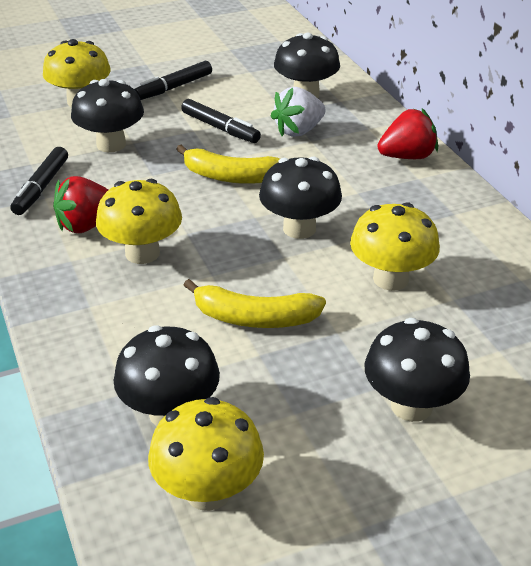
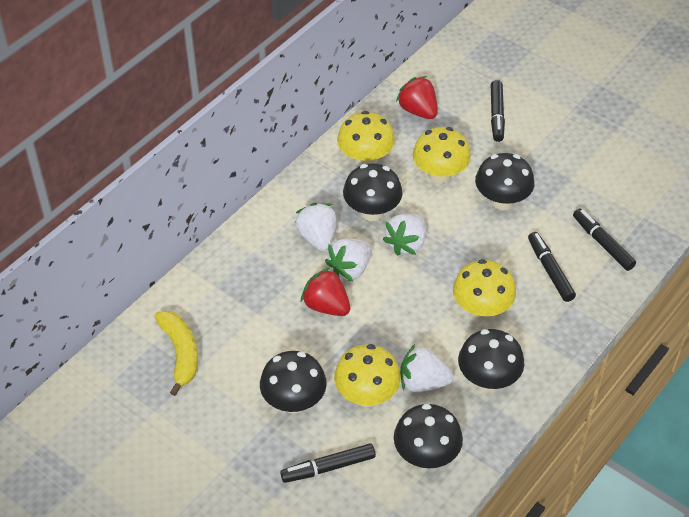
black marker: 3 -> 4
white strawberry: 1 -> 4
yellow banana: 2 -> 1

